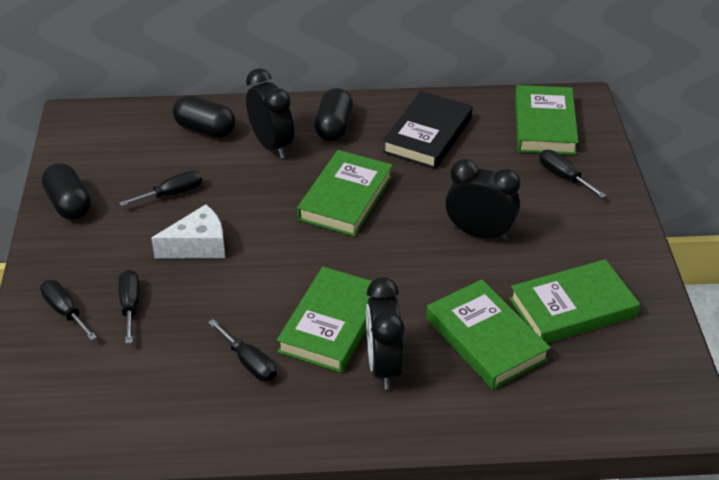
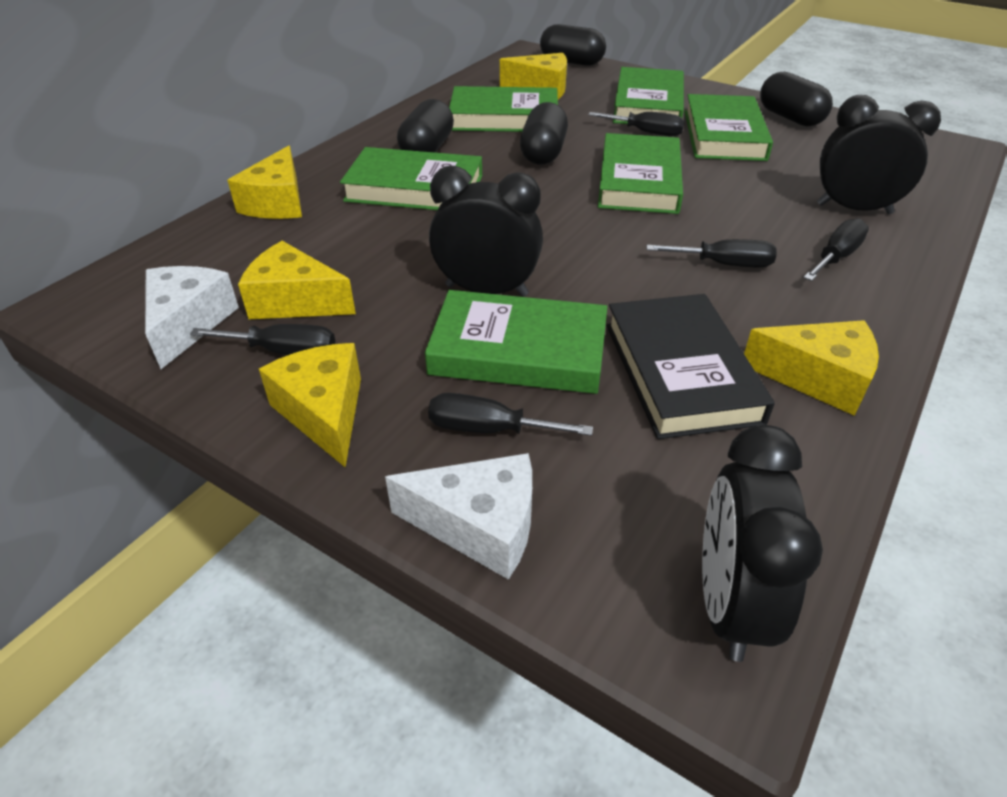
black capsule: 3 -> 4
green book: 5 -> 6
white cheese: 1 -> 2
yellow cheese: 0 -> 5

